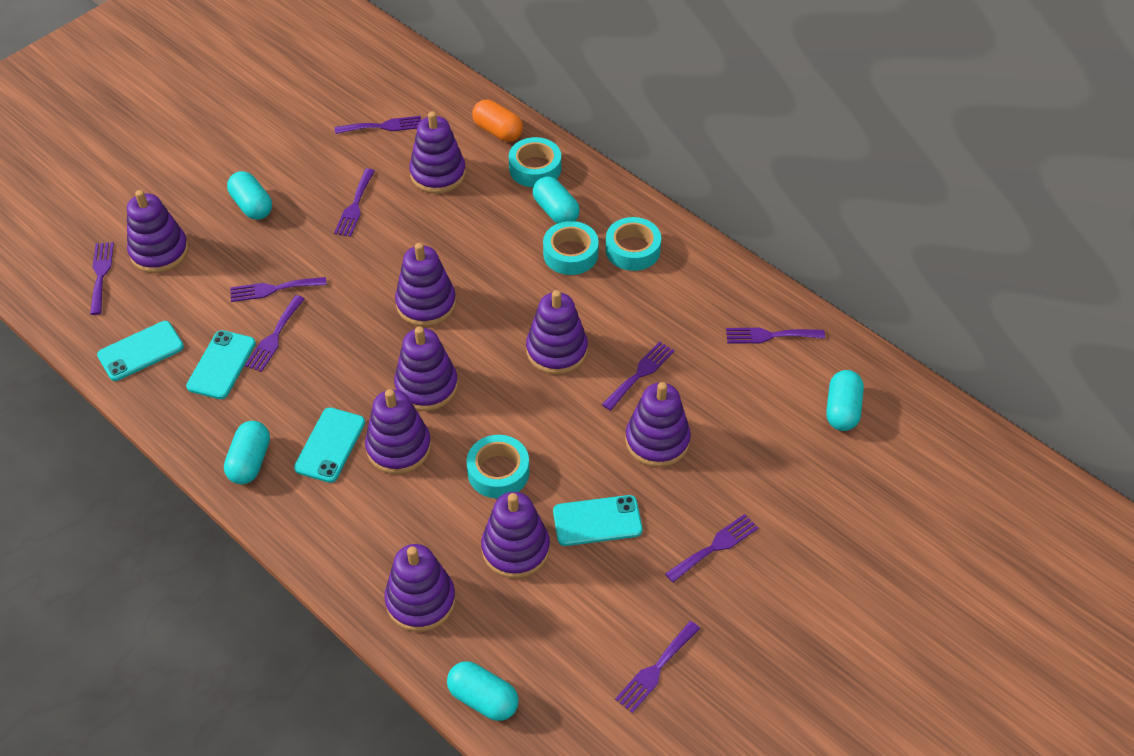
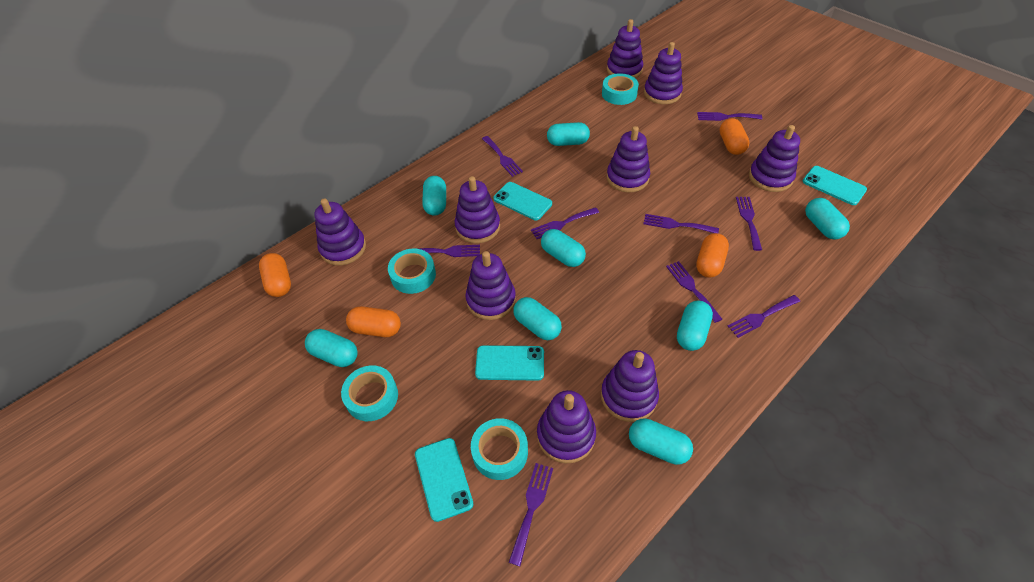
orange capsule: 1 -> 4
turquoise capsule: 5 -> 8

